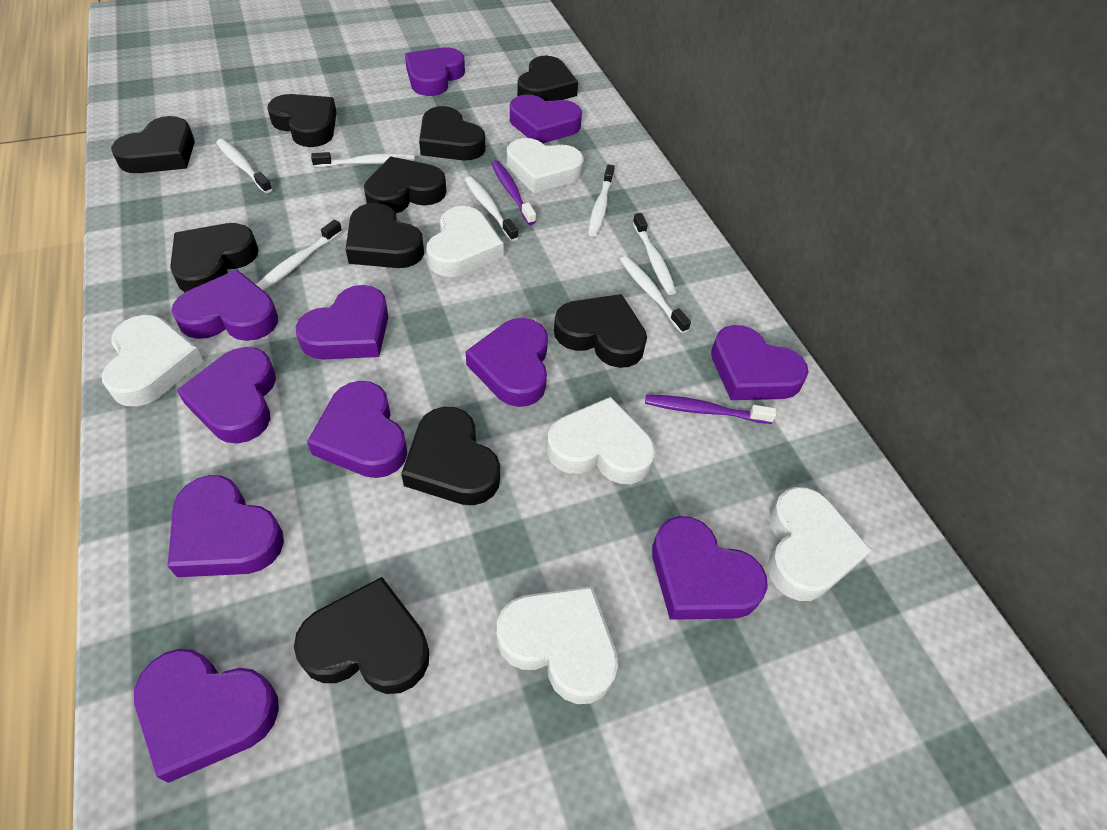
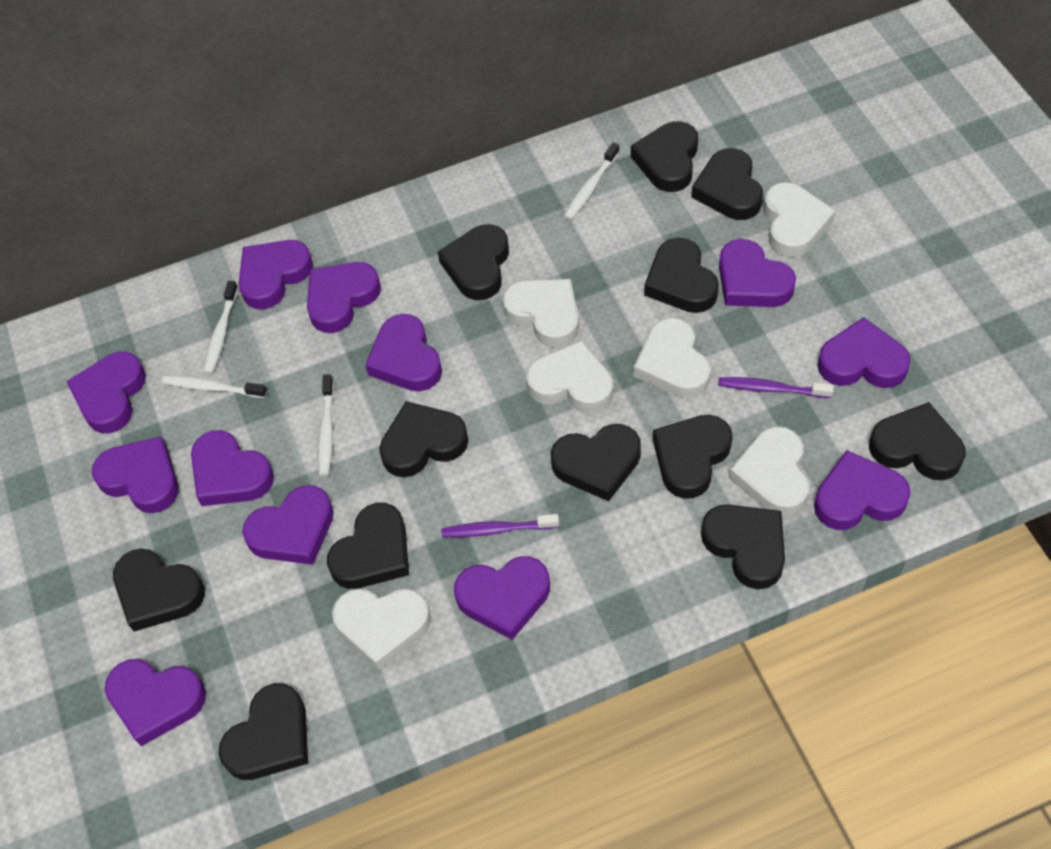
black heart: 10 -> 12
purple heart: 11 -> 12
white toothbrush: 7 -> 4

